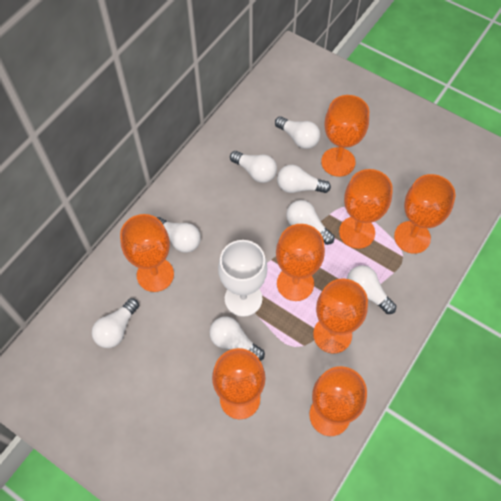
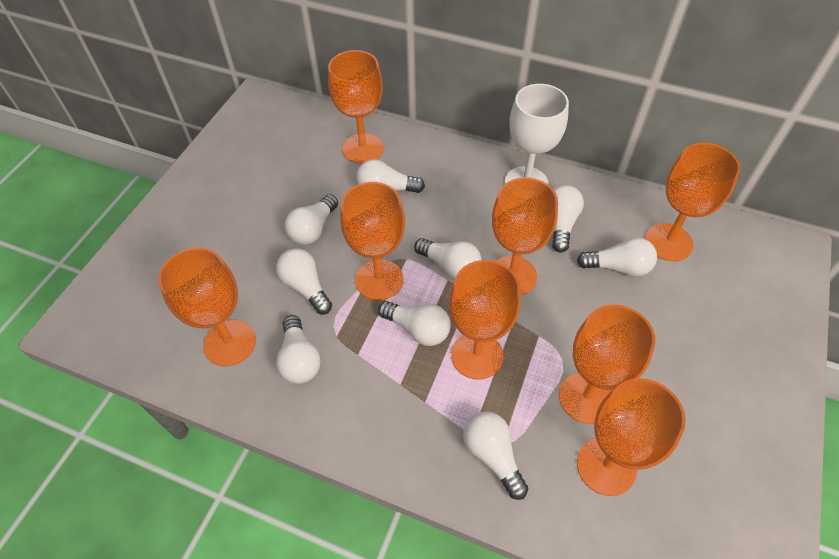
white light bulb: 8 -> 9

